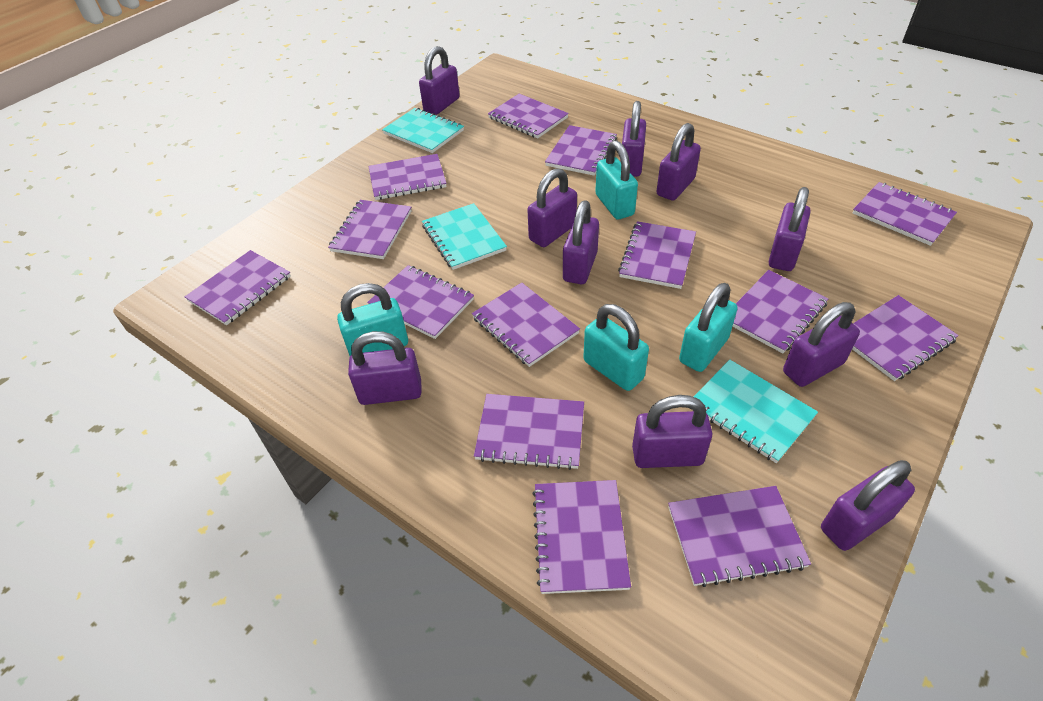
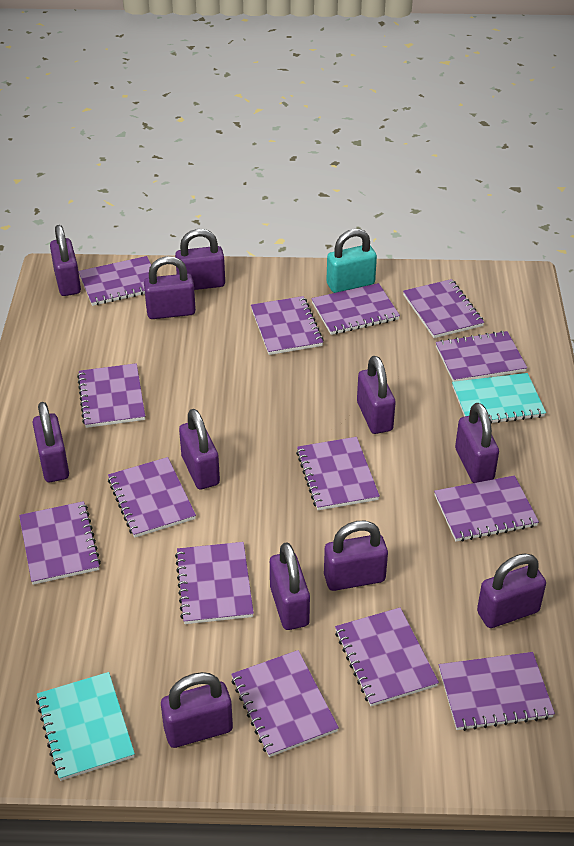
purple padlock: 10 -> 11
turquoise notebook: 3 -> 2
turquoise padlock: 4 -> 1

